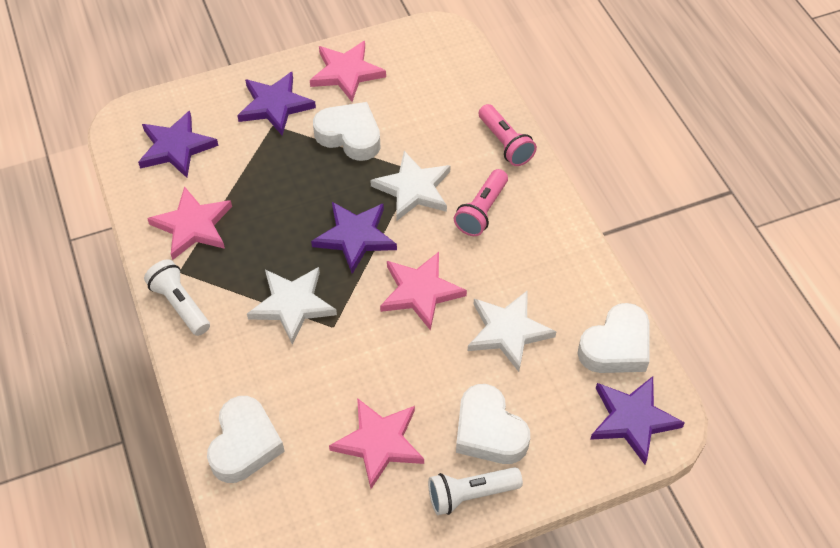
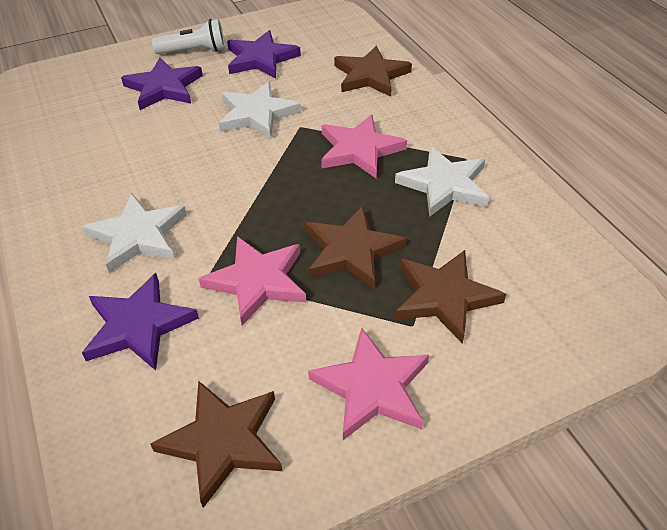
brown star: 0 -> 4
pink flashlight: 2 -> 0
pink star: 4 -> 3
purple star: 4 -> 3
white flashlight: 2 -> 1
white heart: 4 -> 0

